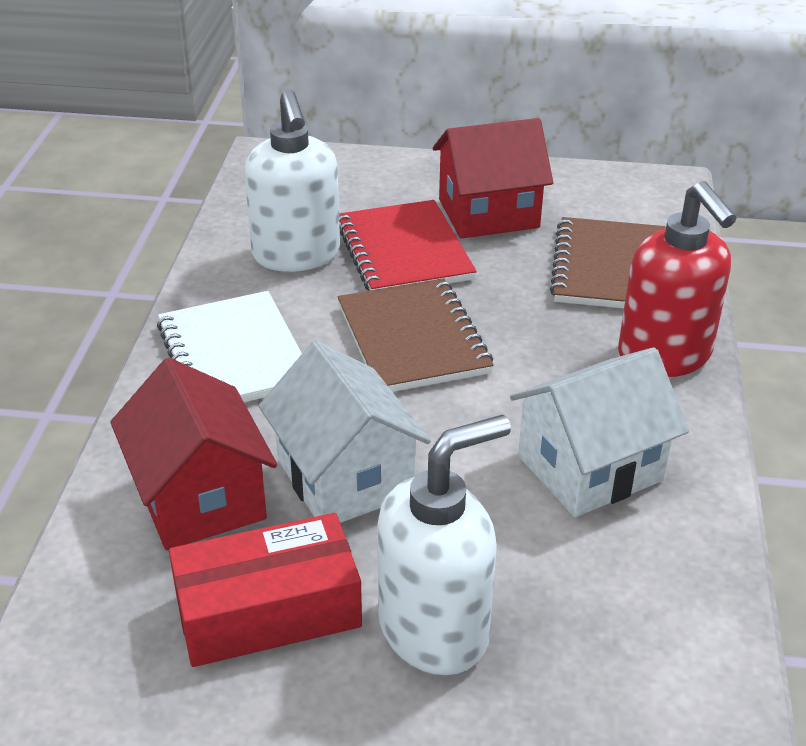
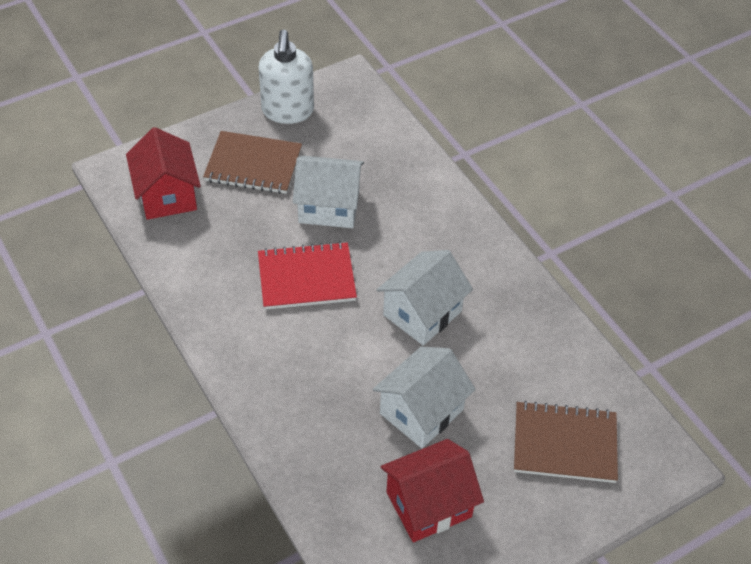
red box: 1 -> 0
red soap dispenser: 1 -> 0
white house: 2 -> 3
white notebook: 1 -> 0
white soap dispenser: 2 -> 1

